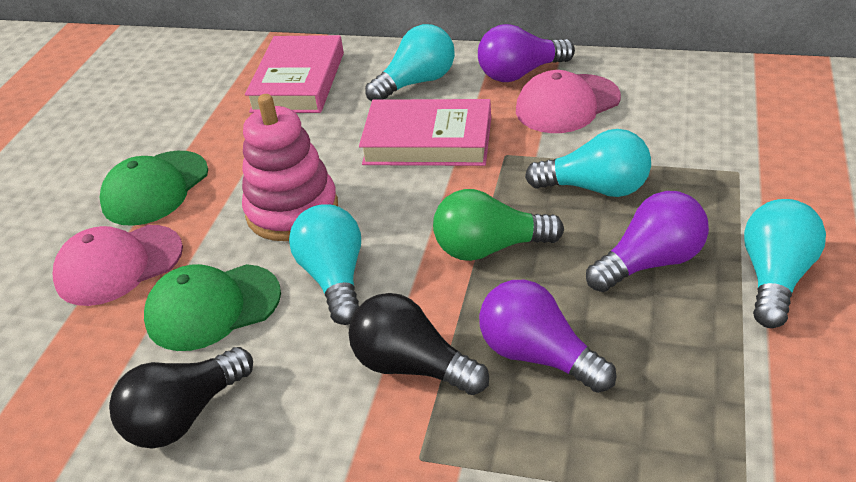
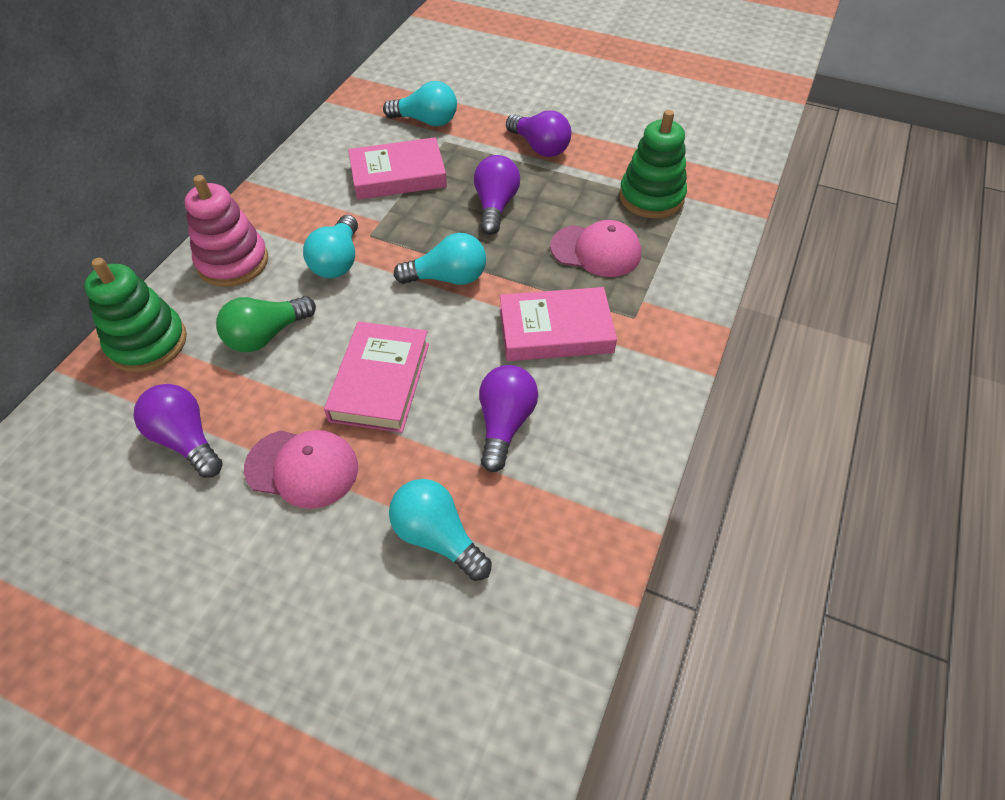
black light bulb: 2 -> 0
green cap: 2 -> 0
green stacking toy: 0 -> 2
pink book: 2 -> 3
purple light bulb: 3 -> 4

